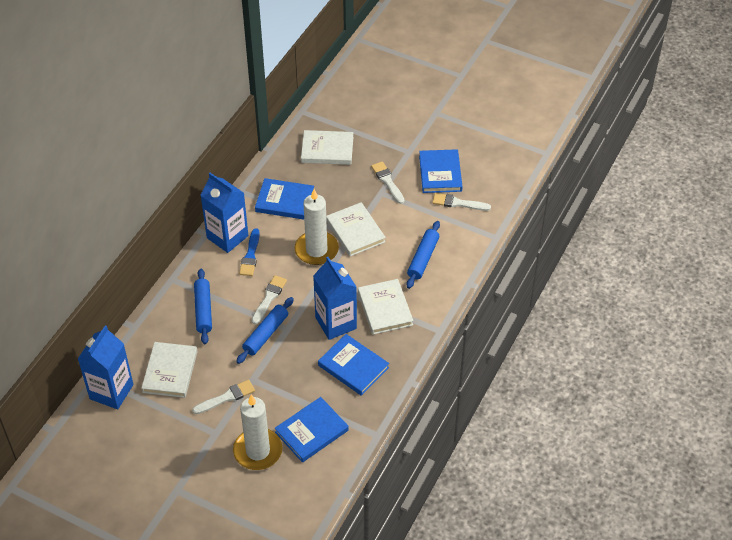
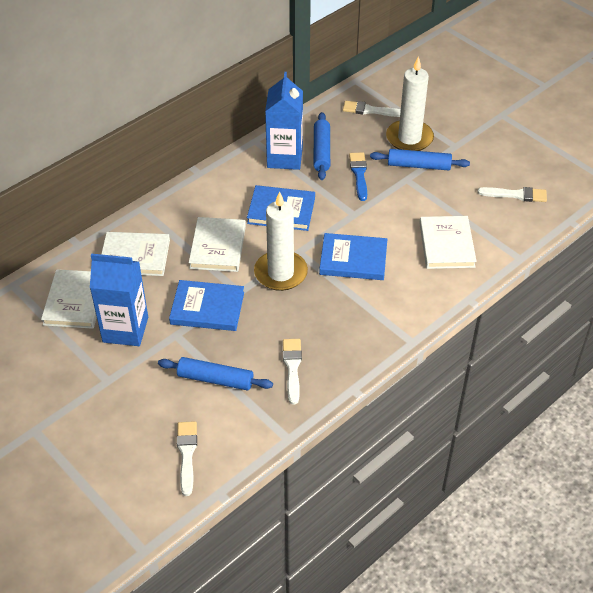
blue book: 4 -> 3
blue carton: 3 -> 2

